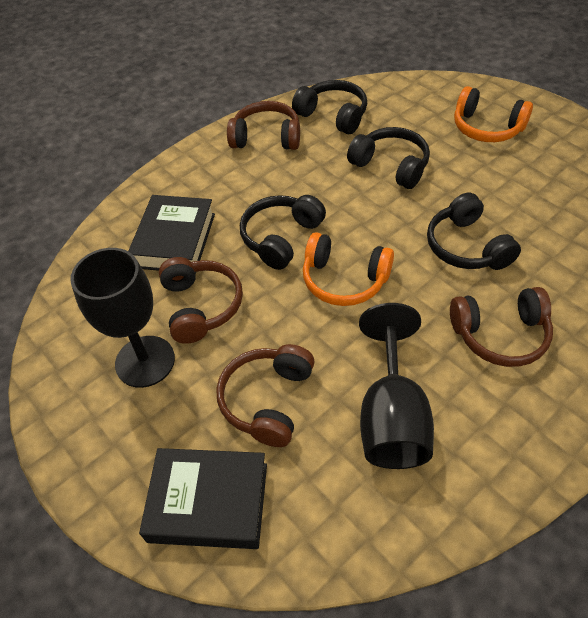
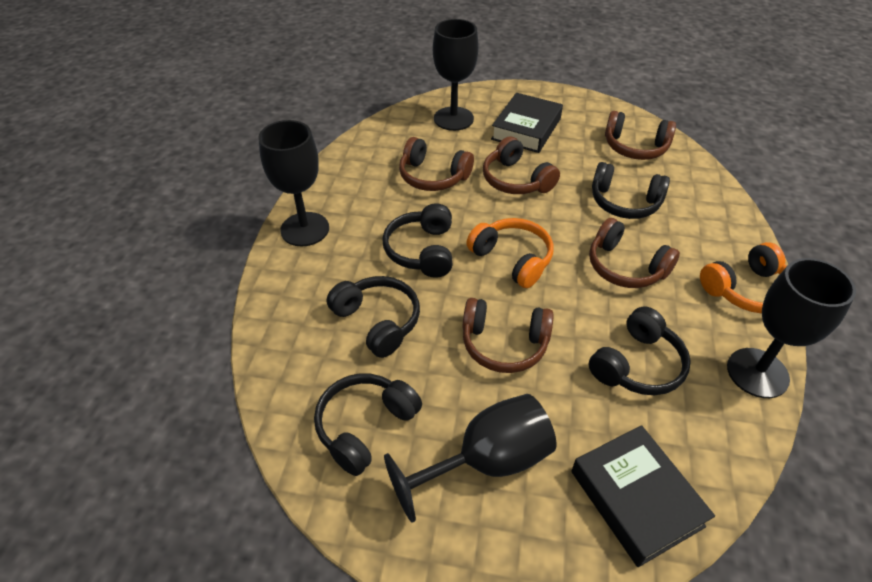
black goblet: 2 -> 4
black headphones: 4 -> 5
brown headphones: 4 -> 5

